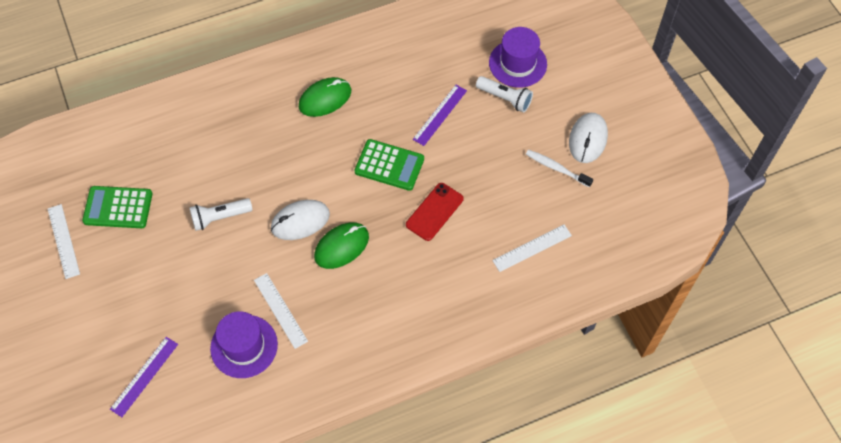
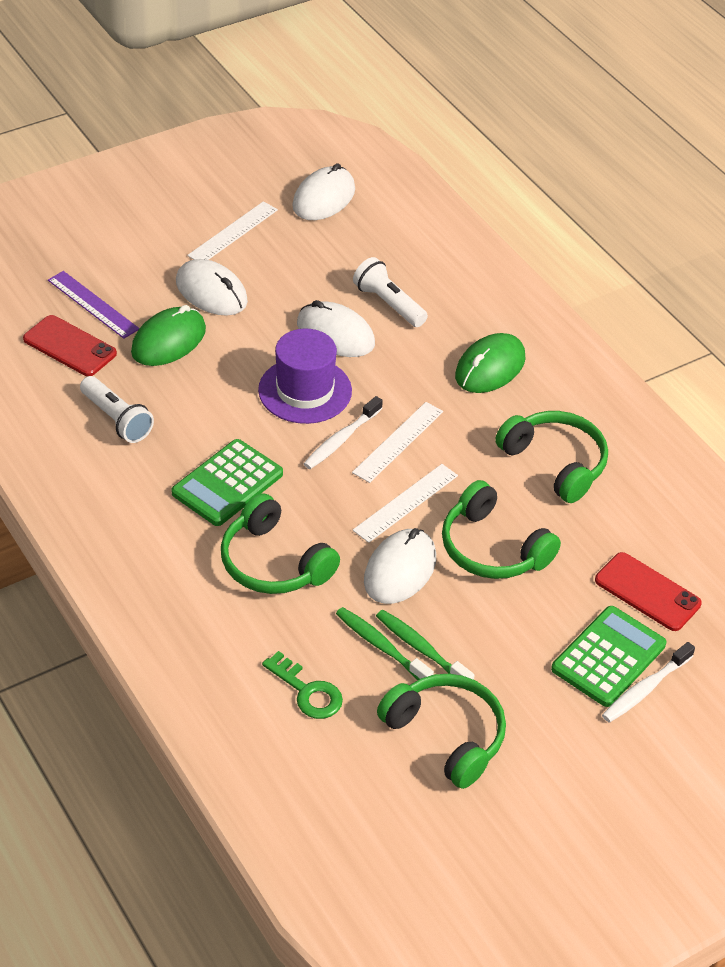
green headphones: 0 -> 4
green key: 0 -> 1
green toothbrush: 0 -> 2
purple hat: 2 -> 1
purple ruler: 2 -> 1
red phone: 1 -> 2
white mouse: 2 -> 4
white toothbrush: 1 -> 2

